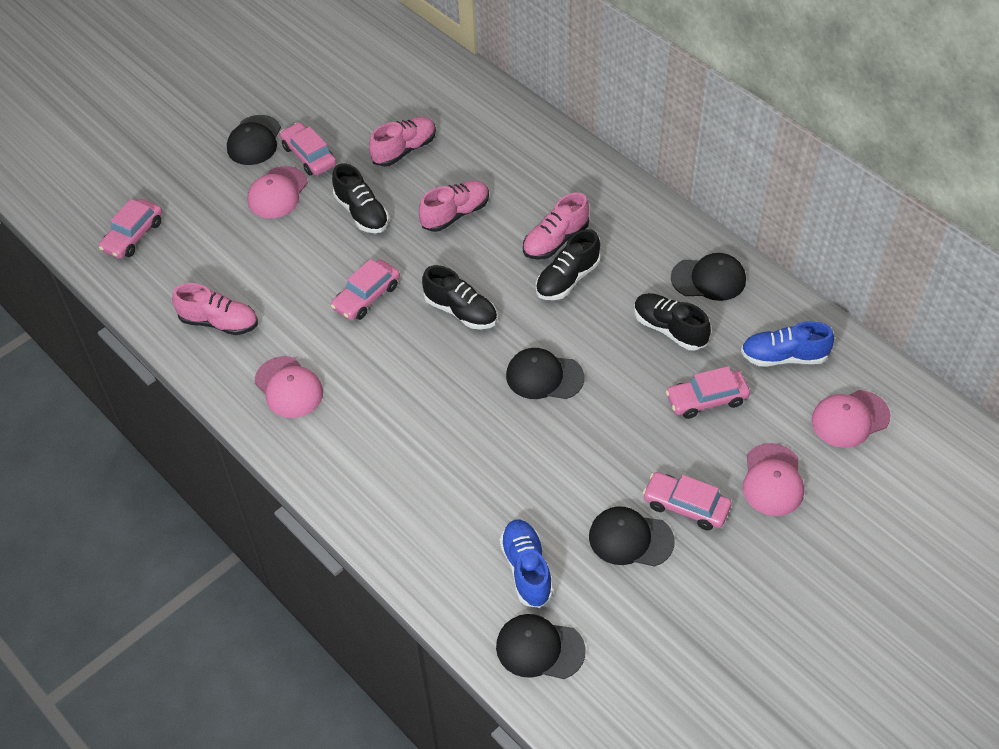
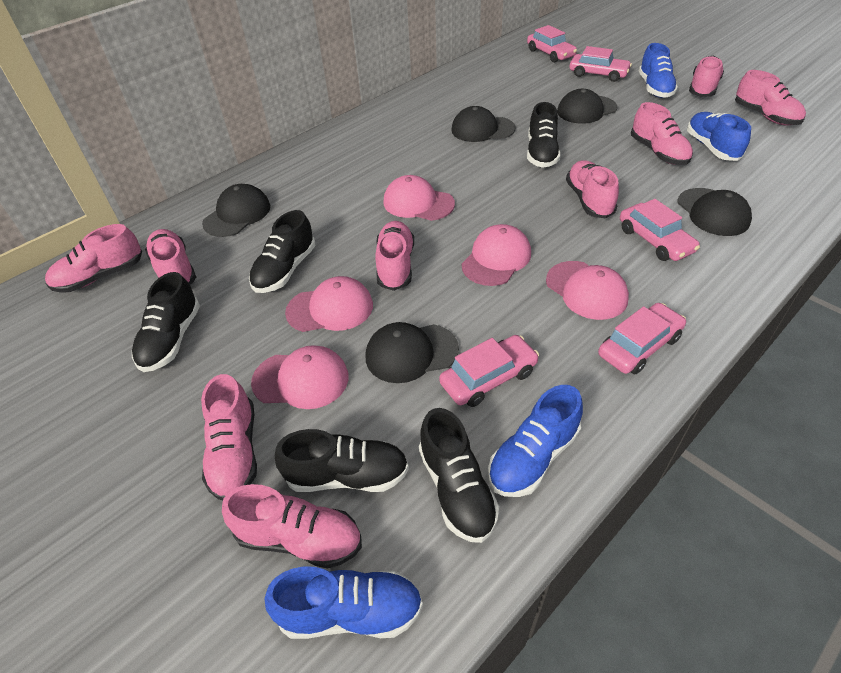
black shoe: 4 -> 5
blue shoe: 2 -> 4
pink cap: 4 -> 5
pink shoe: 4 -> 9

